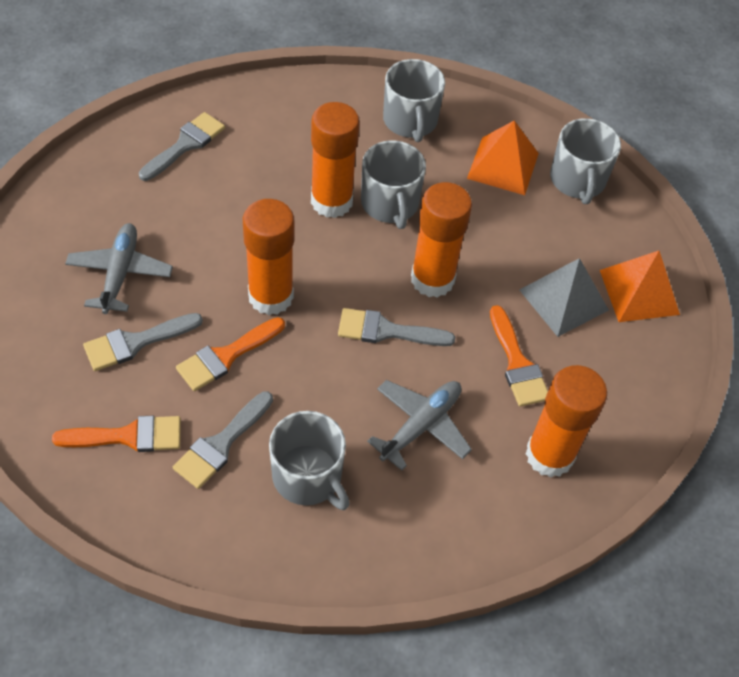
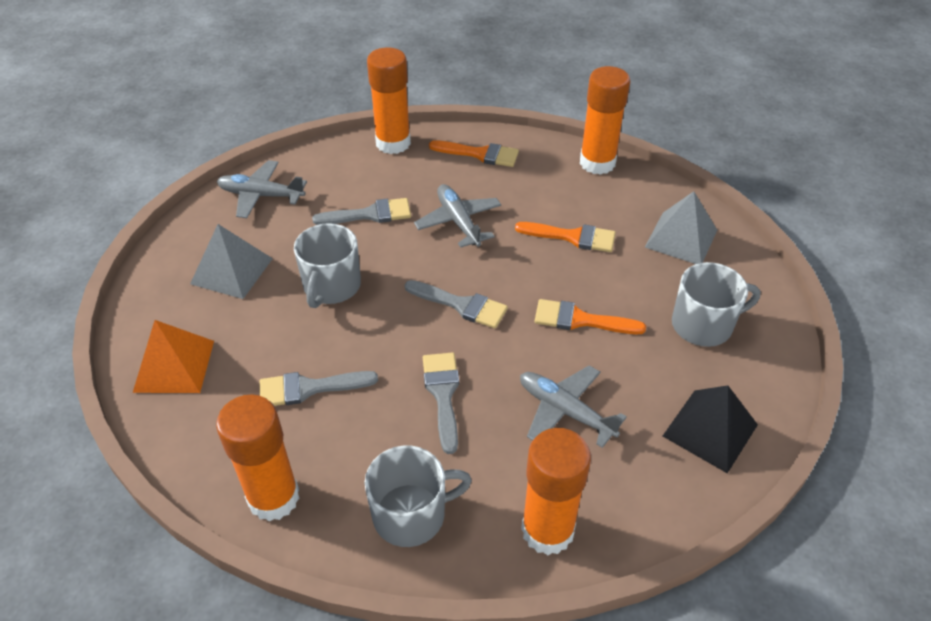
black pyramid: 0 -> 1
grey mug: 4 -> 3
grey plane: 2 -> 3
grey pyramid: 1 -> 2
orange pyramid: 2 -> 1

